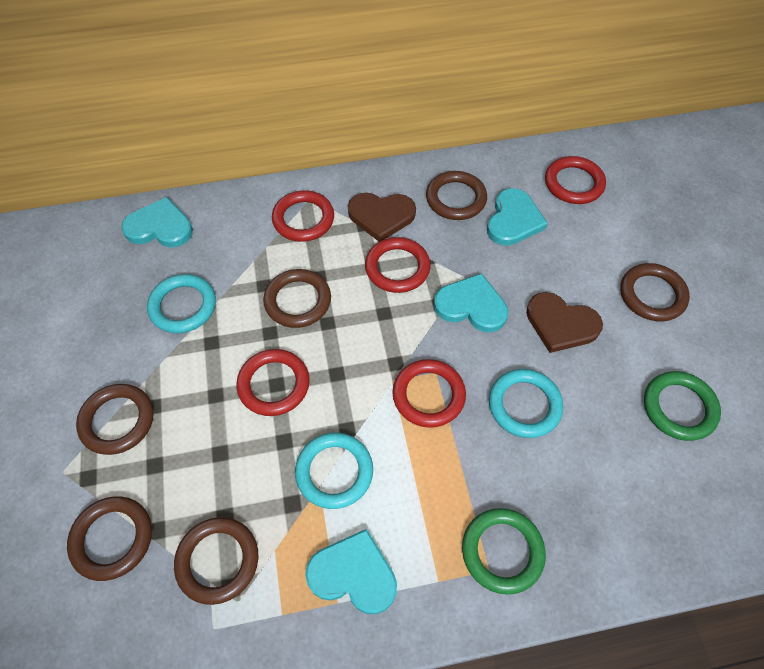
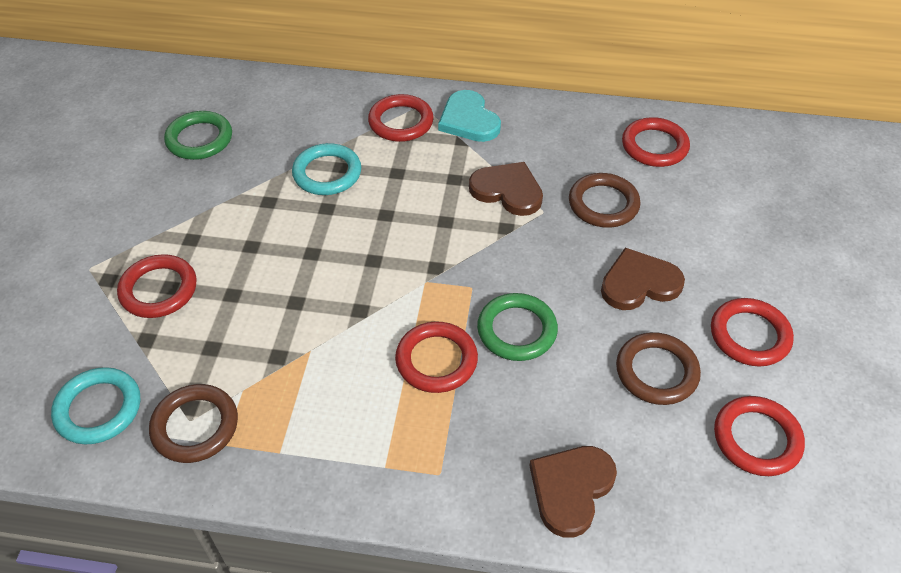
brown heart: 2 -> 3
brown ring: 6 -> 3
red ring: 5 -> 6
turquoise heart: 4 -> 1
turquoise ring: 3 -> 2

